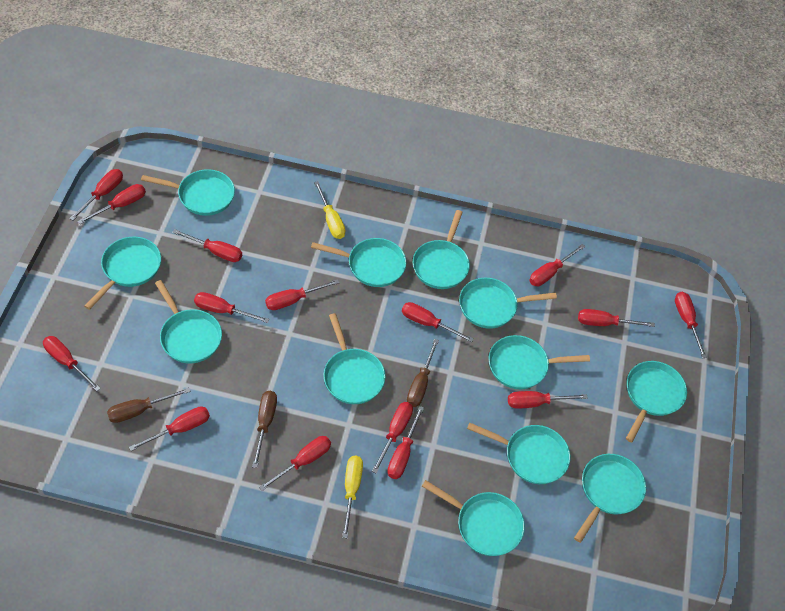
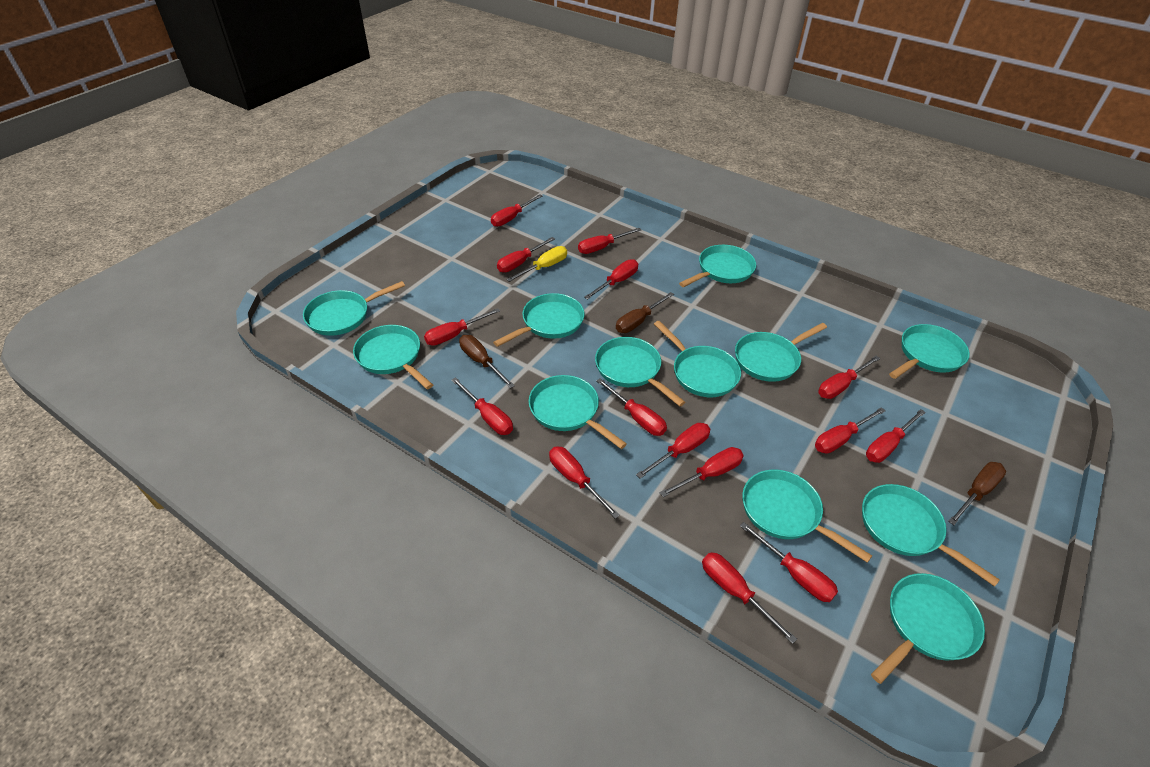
yellow screwdriver: 2 -> 1

